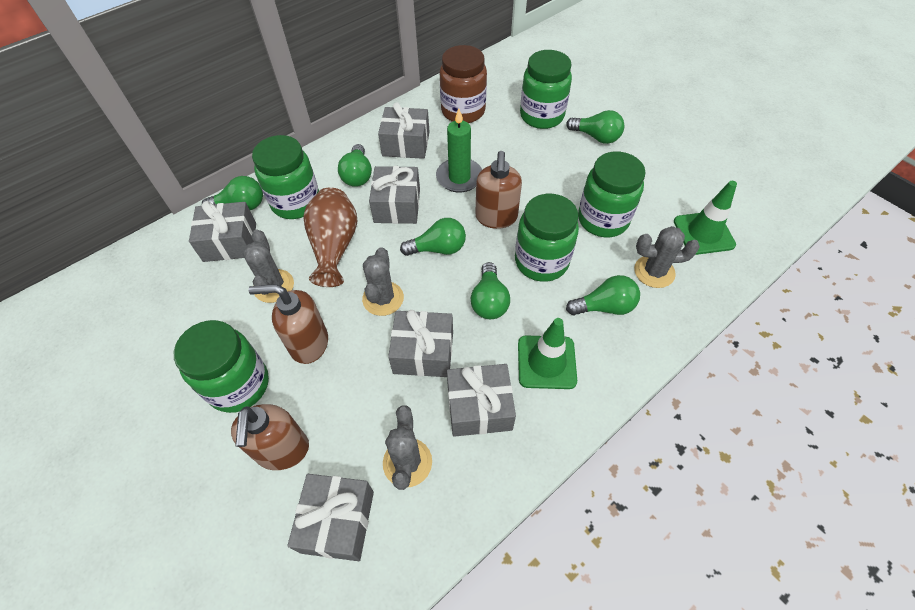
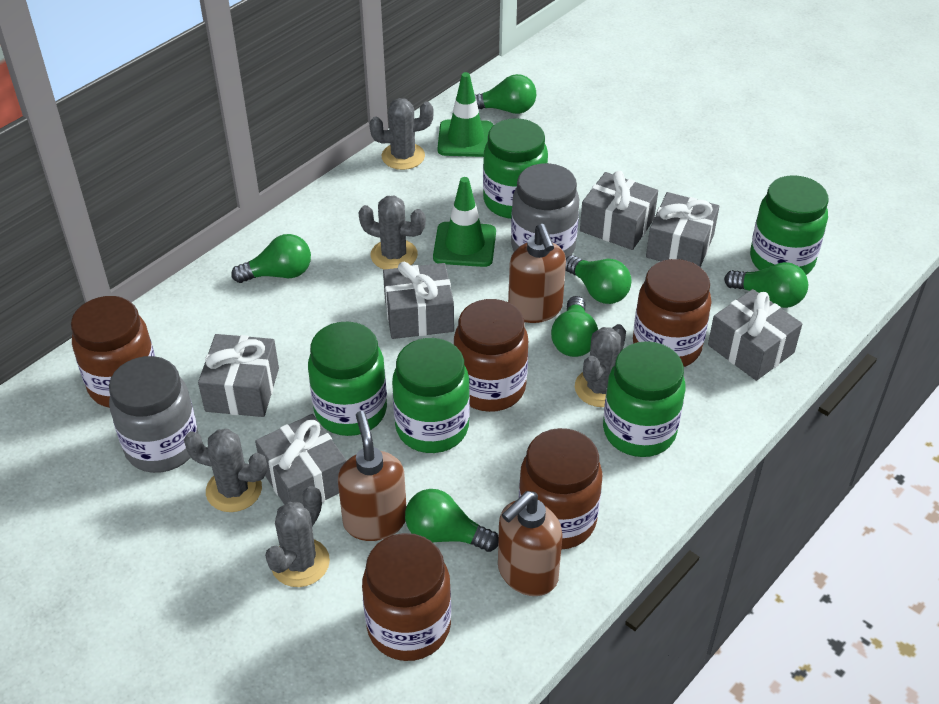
brown jar: 1 -> 5
brown vase: 1 -> 0
green candle: 1 -> 0
grey cactus: 4 -> 5
grey jar: 0 -> 2

